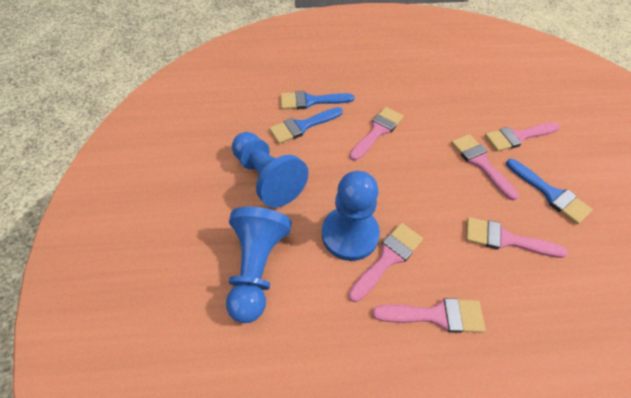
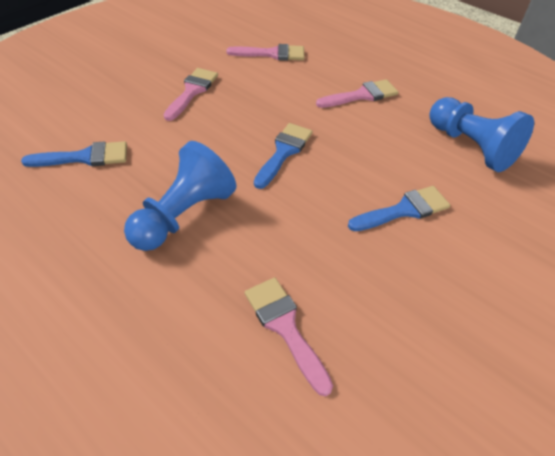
blue pawn: 3 -> 2
pink brush: 6 -> 4

